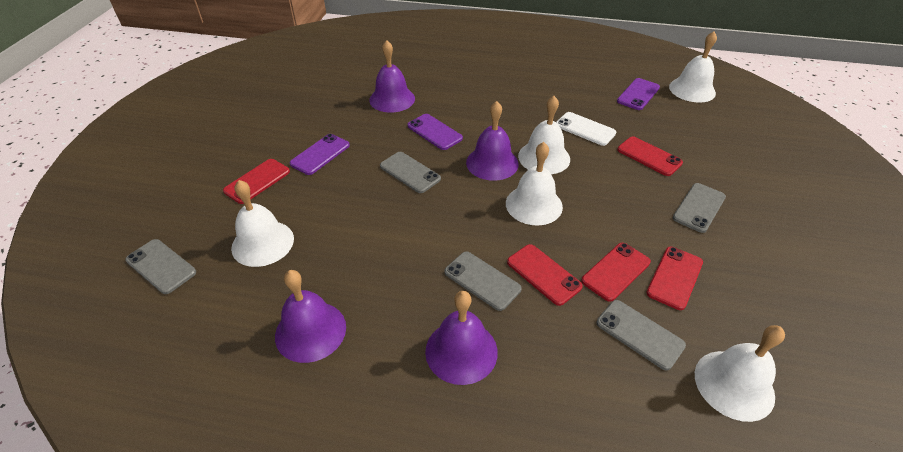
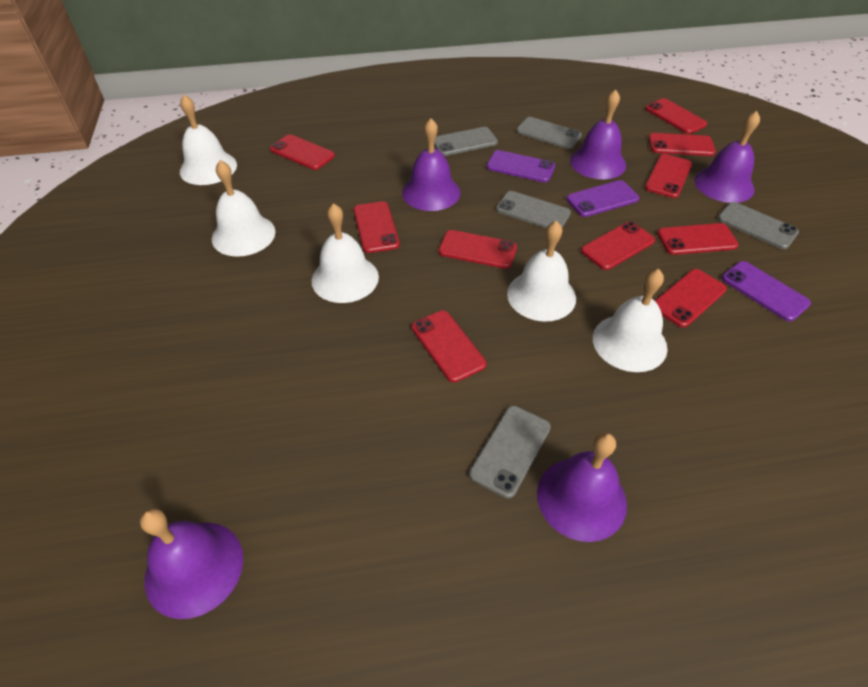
purple bell: 4 -> 5
red phone: 5 -> 10
white phone: 1 -> 0

